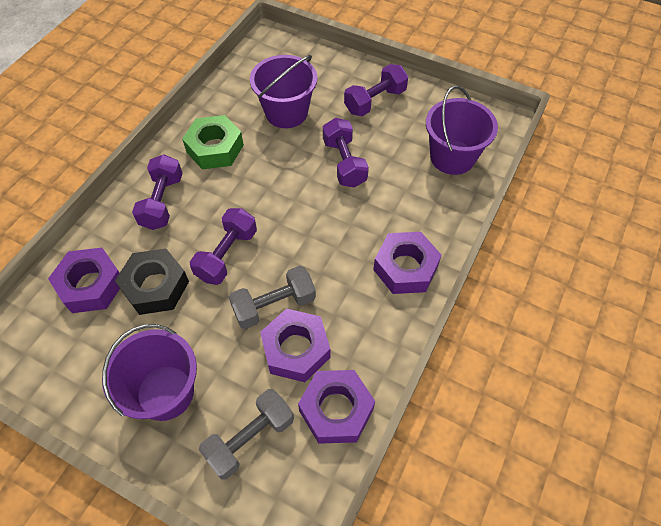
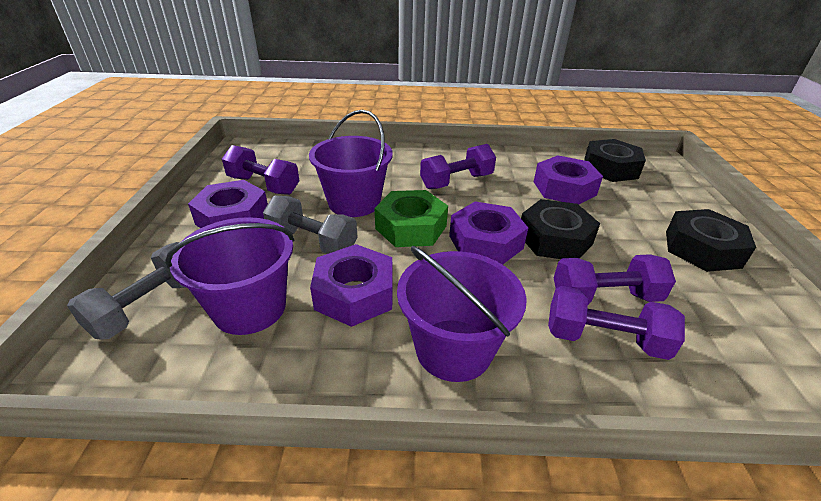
black nut: 1 -> 3

